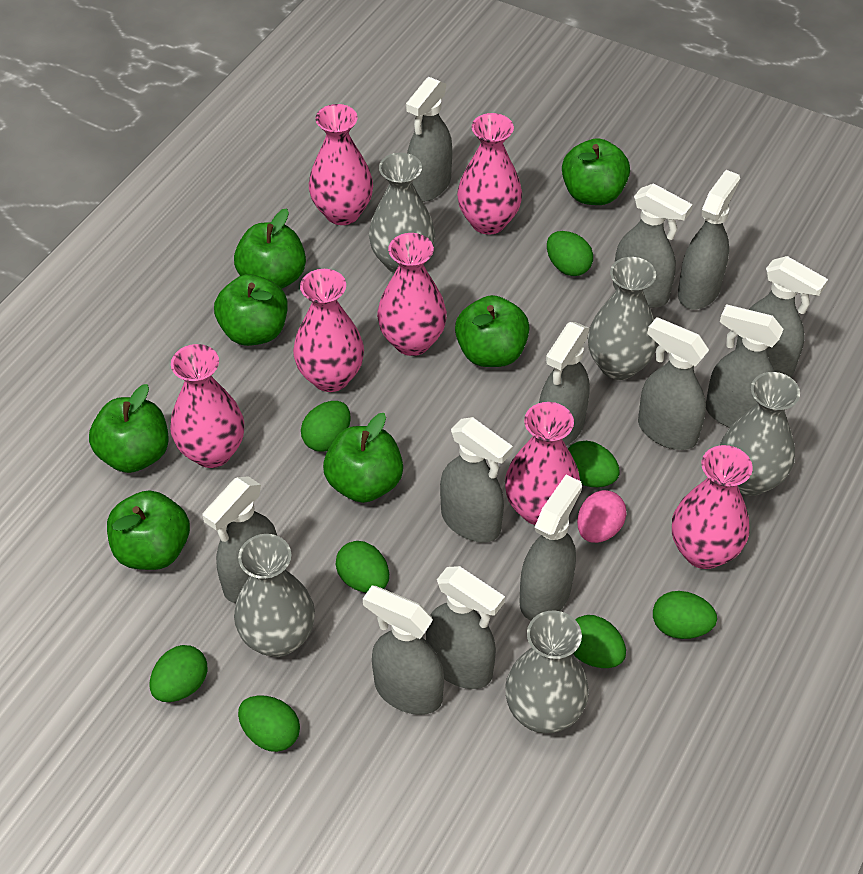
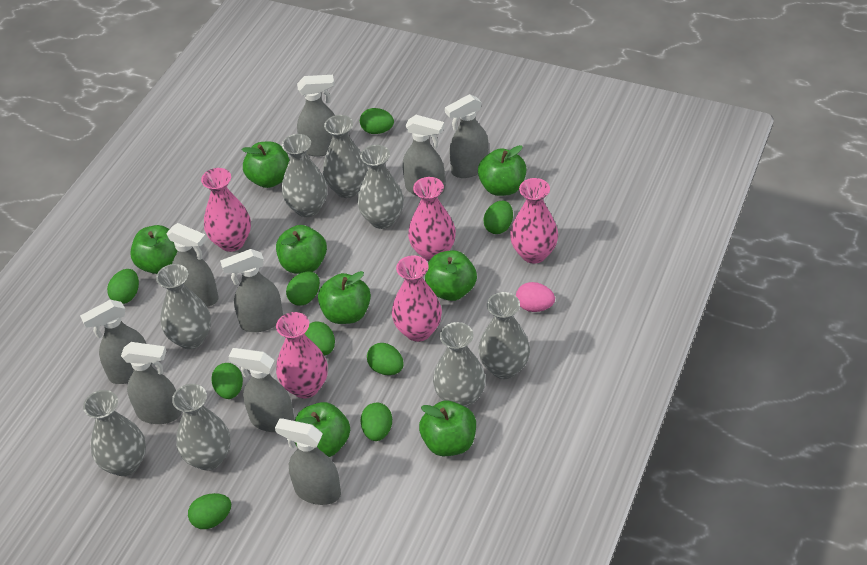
green apple: 7 -> 8
green egg: 8 -> 9
grey spray bottle: 12 -> 9
grey vase: 5 -> 8
pink vase: 7 -> 5

